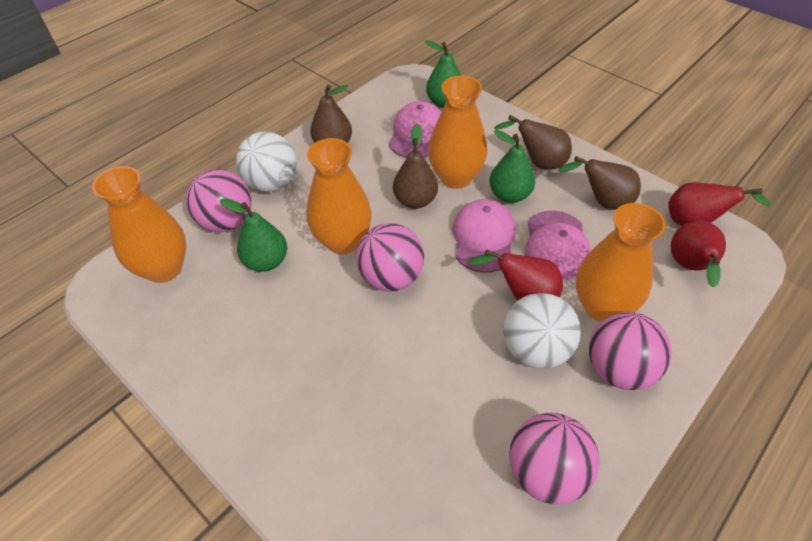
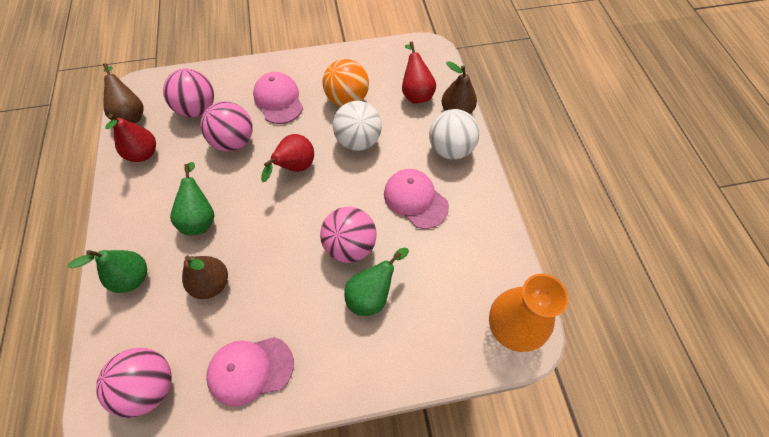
brown pear: 4 -> 3
orange ball: 0 -> 1
orange vase: 4 -> 1

